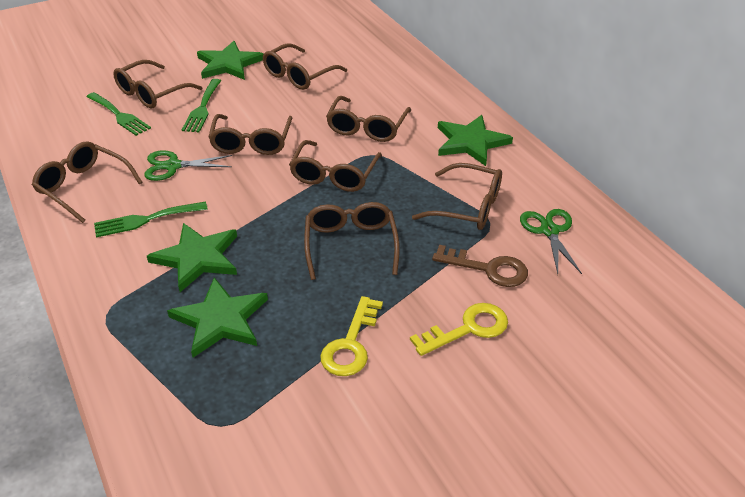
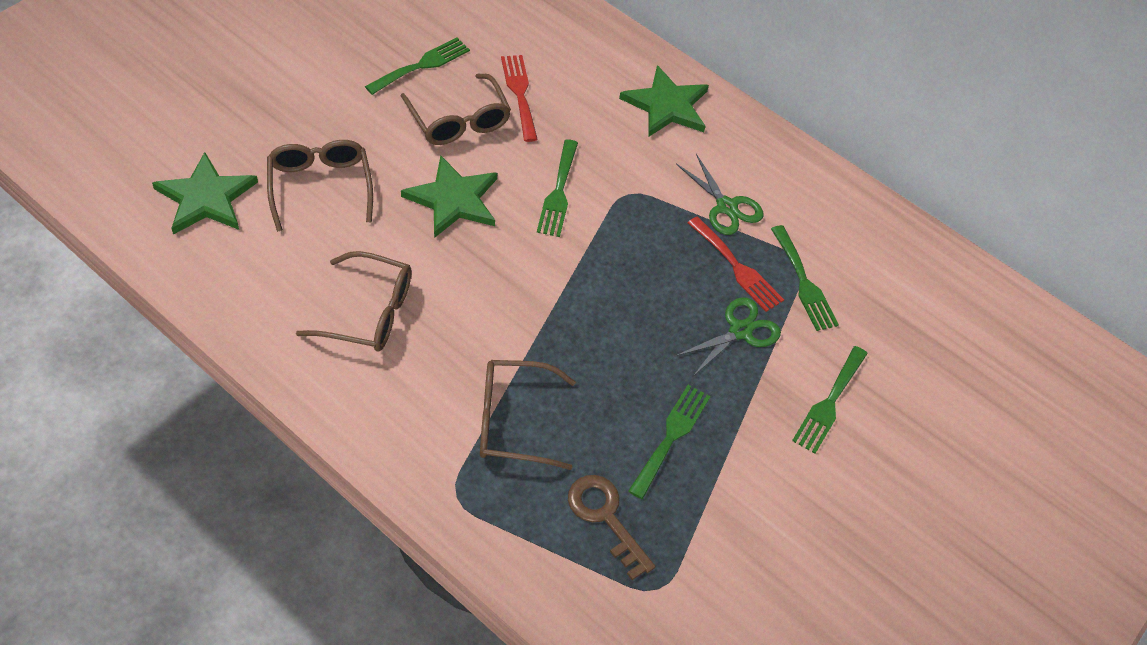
brown glasses: 8 -> 4
green fork: 3 -> 5
green star: 4 -> 3
red fork: 0 -> 2
yellow key: 2 -> 0

